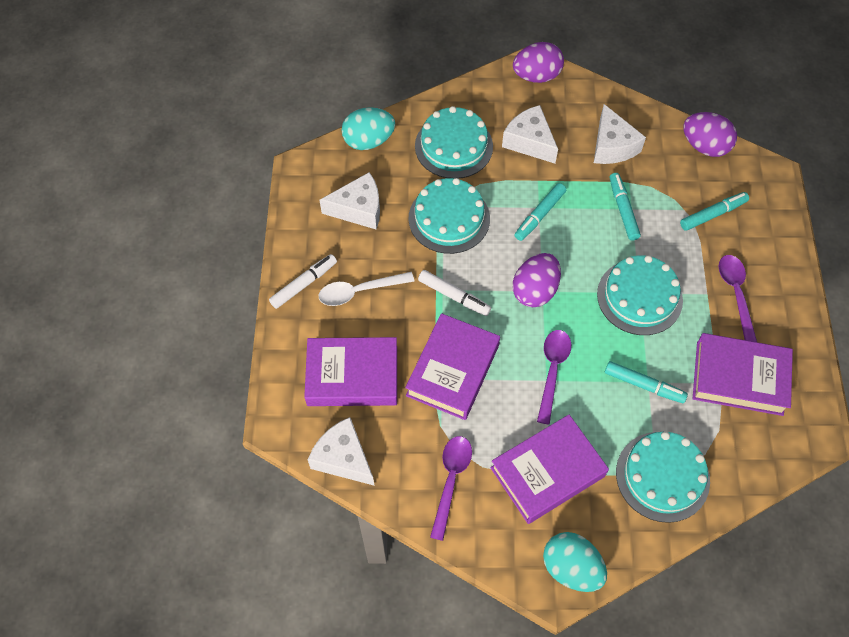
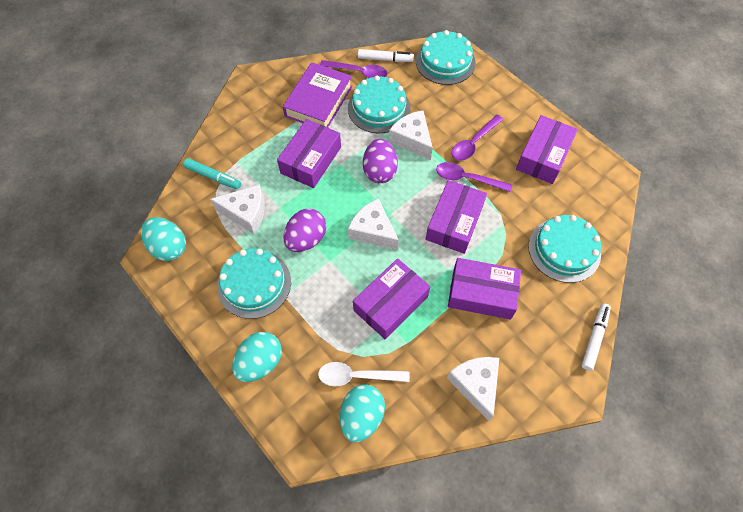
purple book: 4 -> 1
purple box: 0 -> 5
purple egg: 3 -> 2
turquoise egg: 2 -> 3
turquoise marker: 4 -> 1

